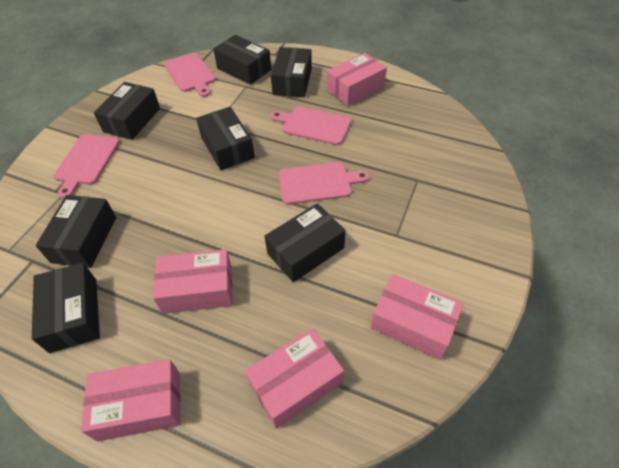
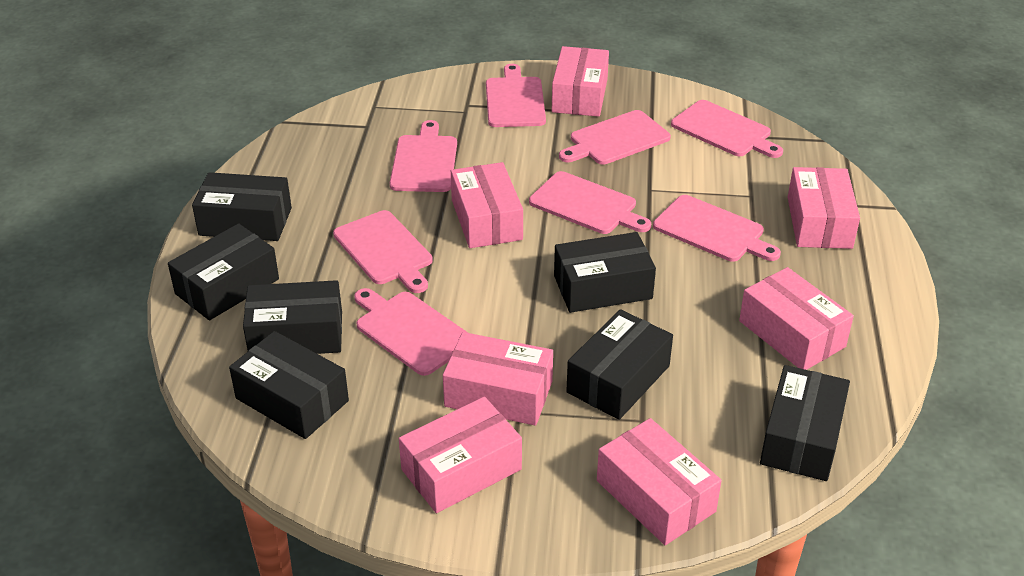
pink box: 5 -> 7
pink cutting board: 4 -> 8

